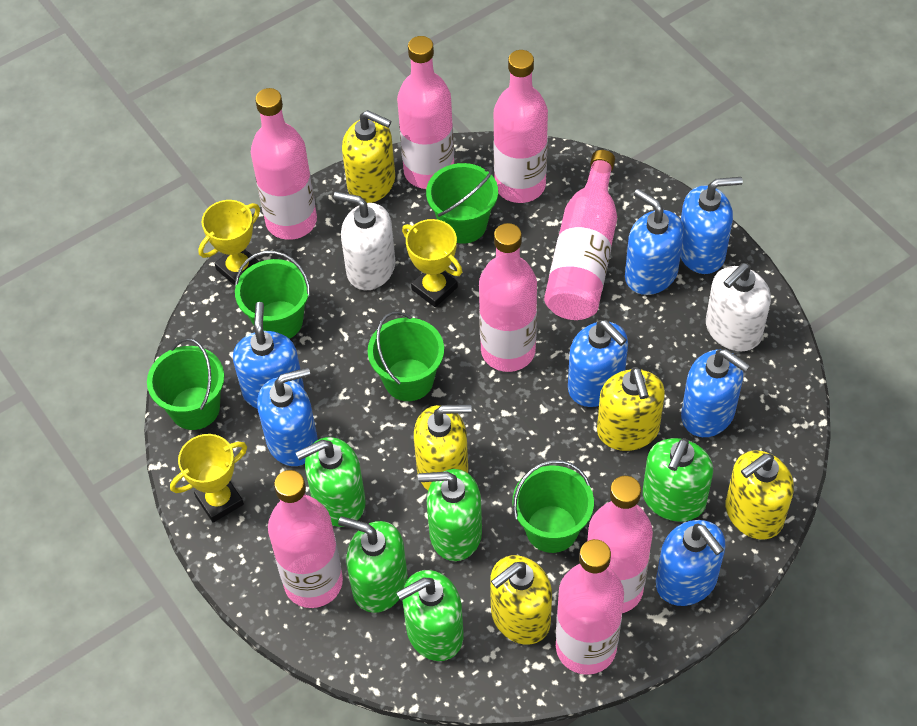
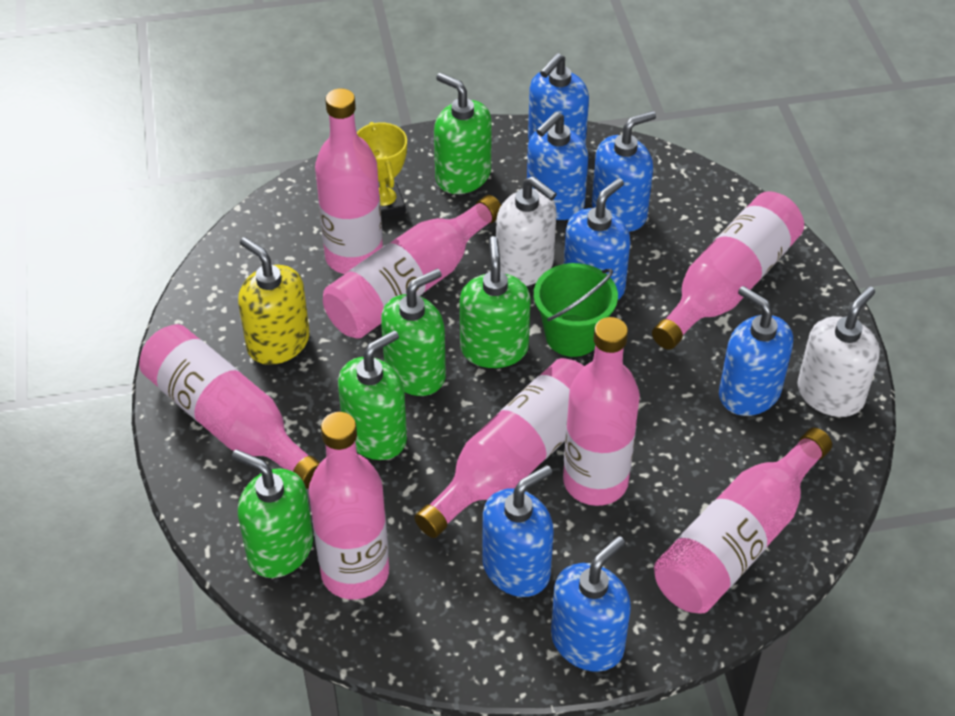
green bucket: 5 -> 1
yellow soap dispenser: 5 -> 1
yellow trophy: 3 -> 1

